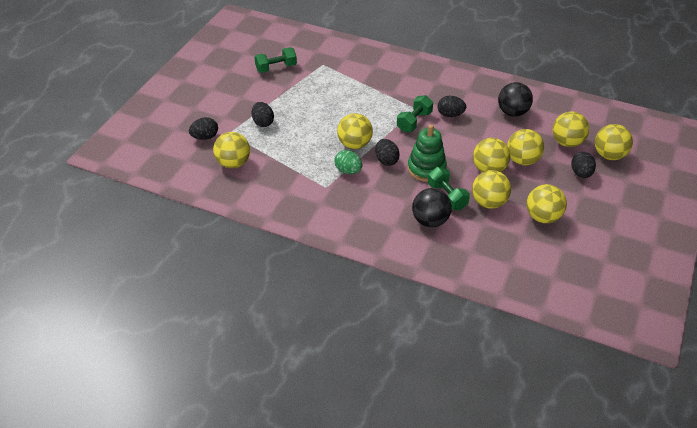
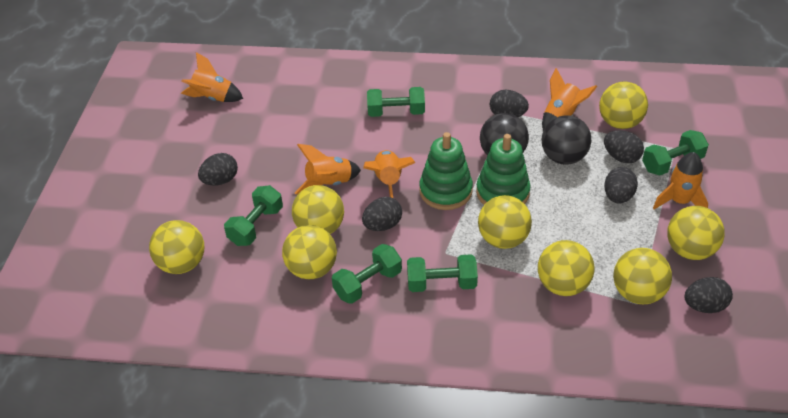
black egg: 5 -> 6
green dumbbell: 3 -> 5
green egg: 1 -> 0
green stacking toy: 1 -> 2
orange rocket: 0 -> 5

